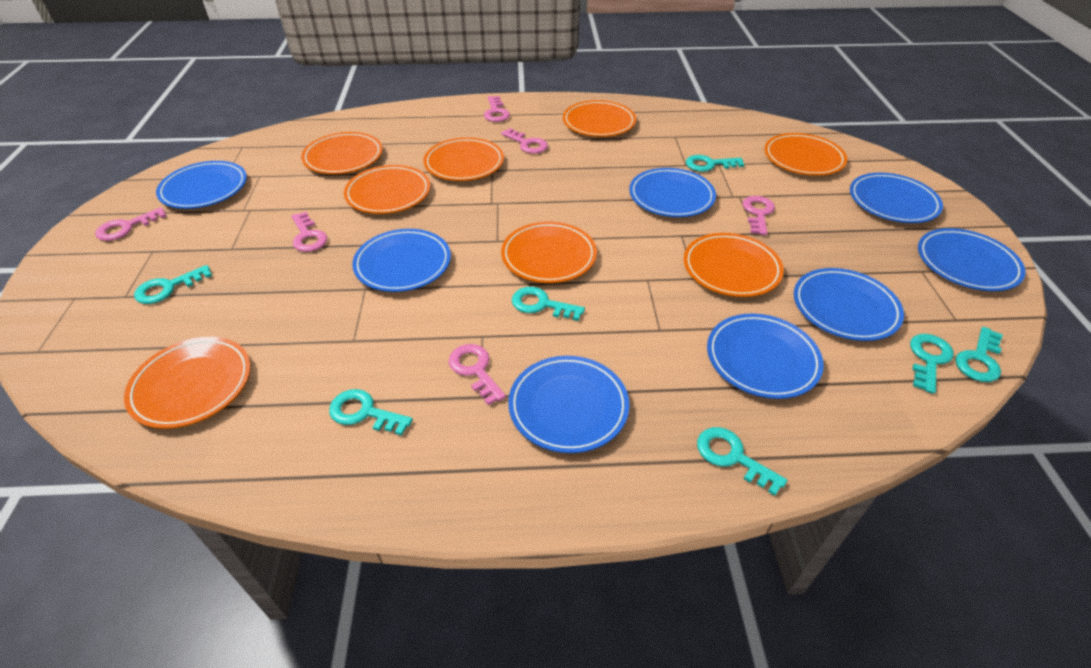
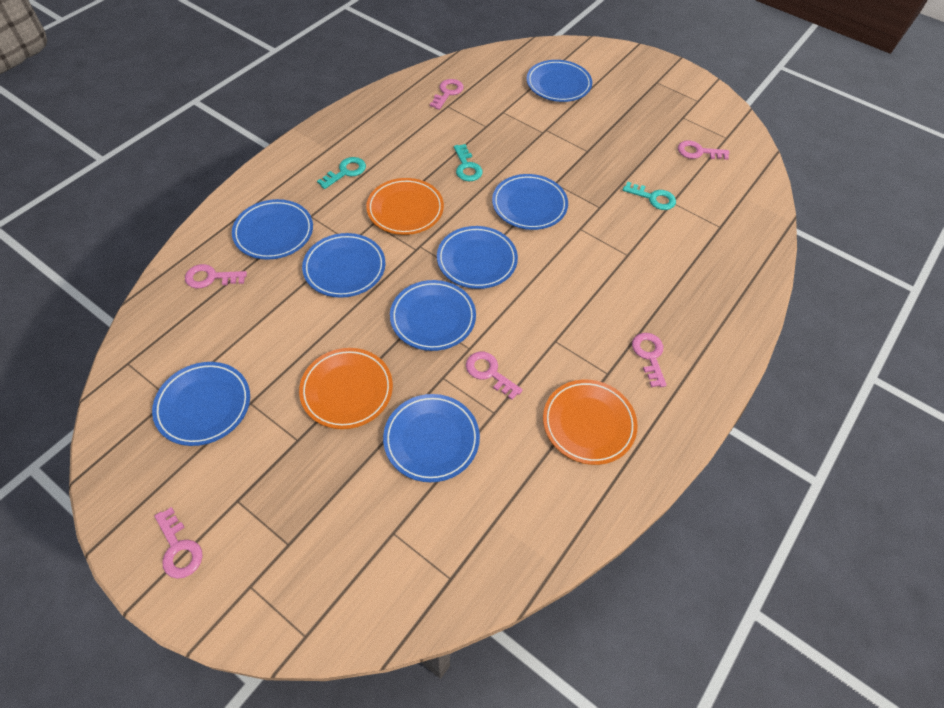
orange plate: 8 -> 3
turquoise key: 7 -> 3

